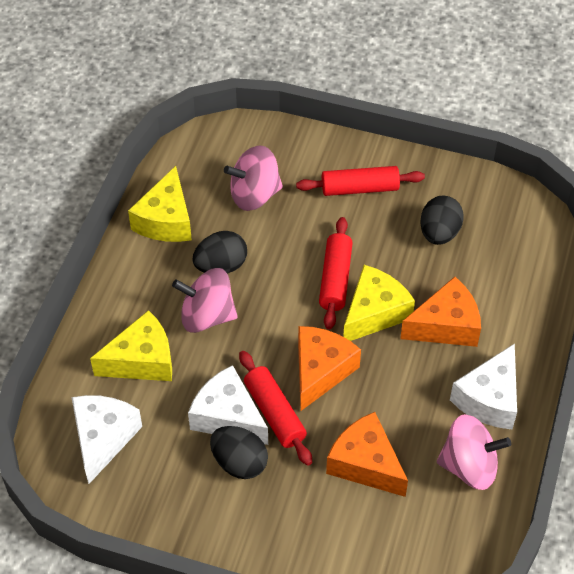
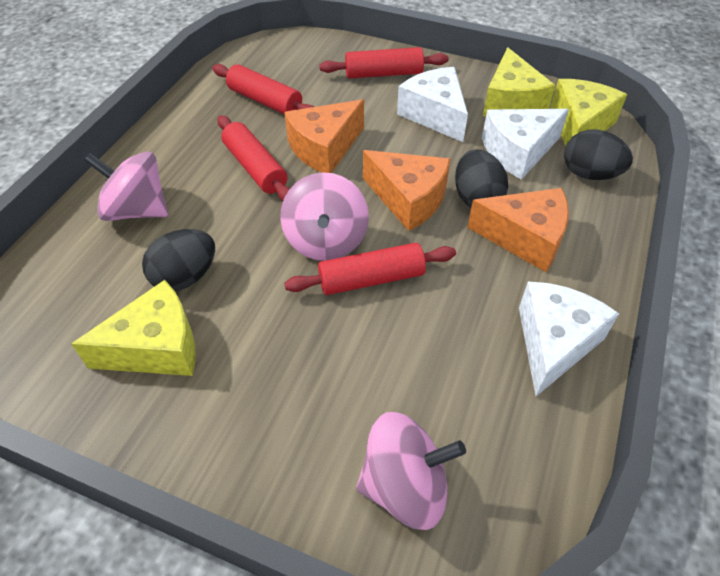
red rolling pin: 3 -> 4

